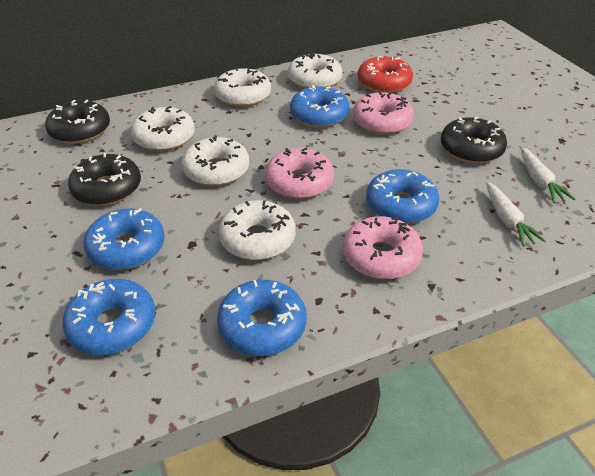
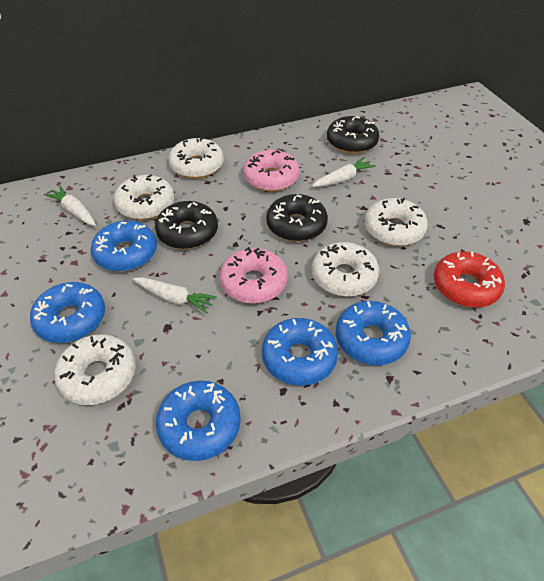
pink donut: 3 -> 2
white carrot: 2 -> 3

